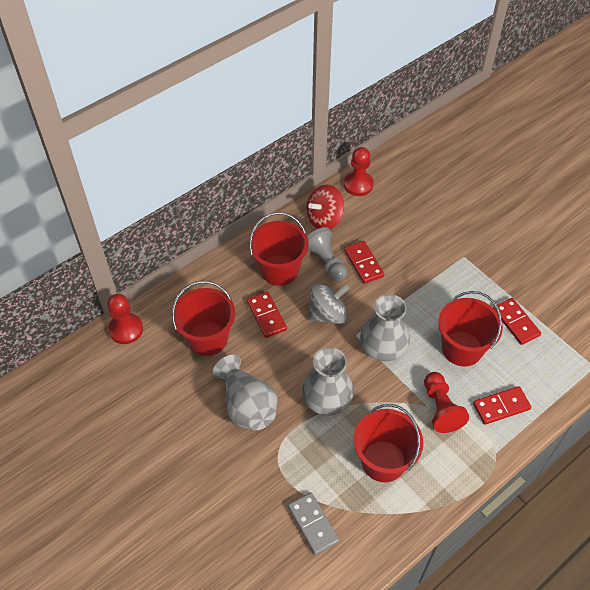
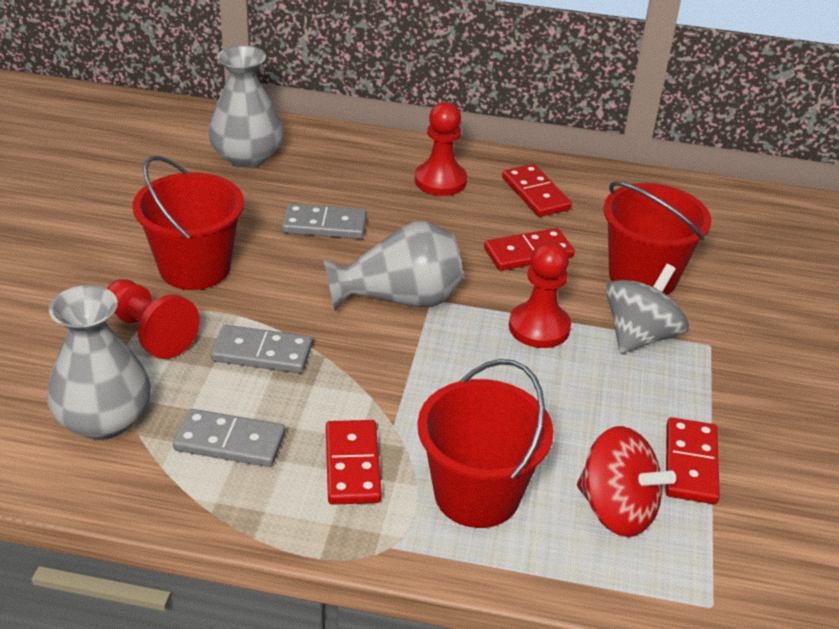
grey domino: 1 -> 3
grey pawn: 1 -> 0
red bucket: 4 -> 3

